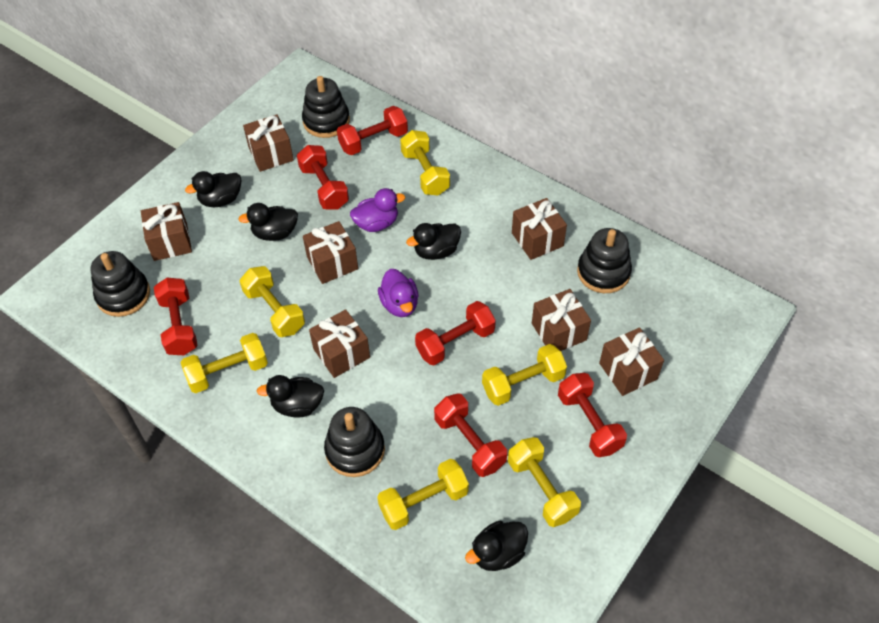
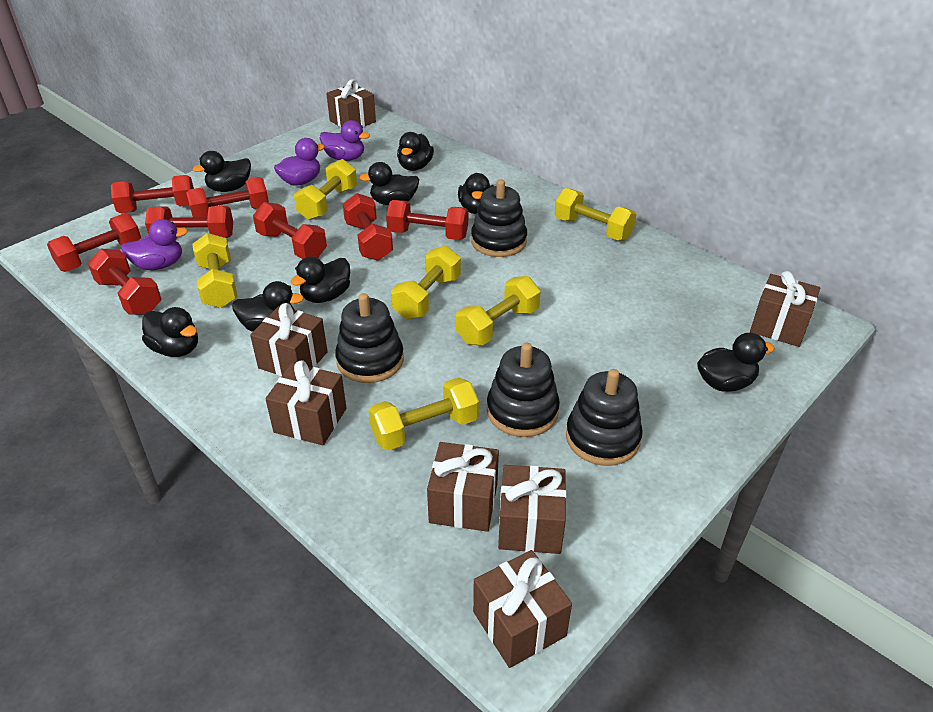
black duck: 5 -> 8
purple duck: 2 -> 3
red dumbbell: 6 -> 8

